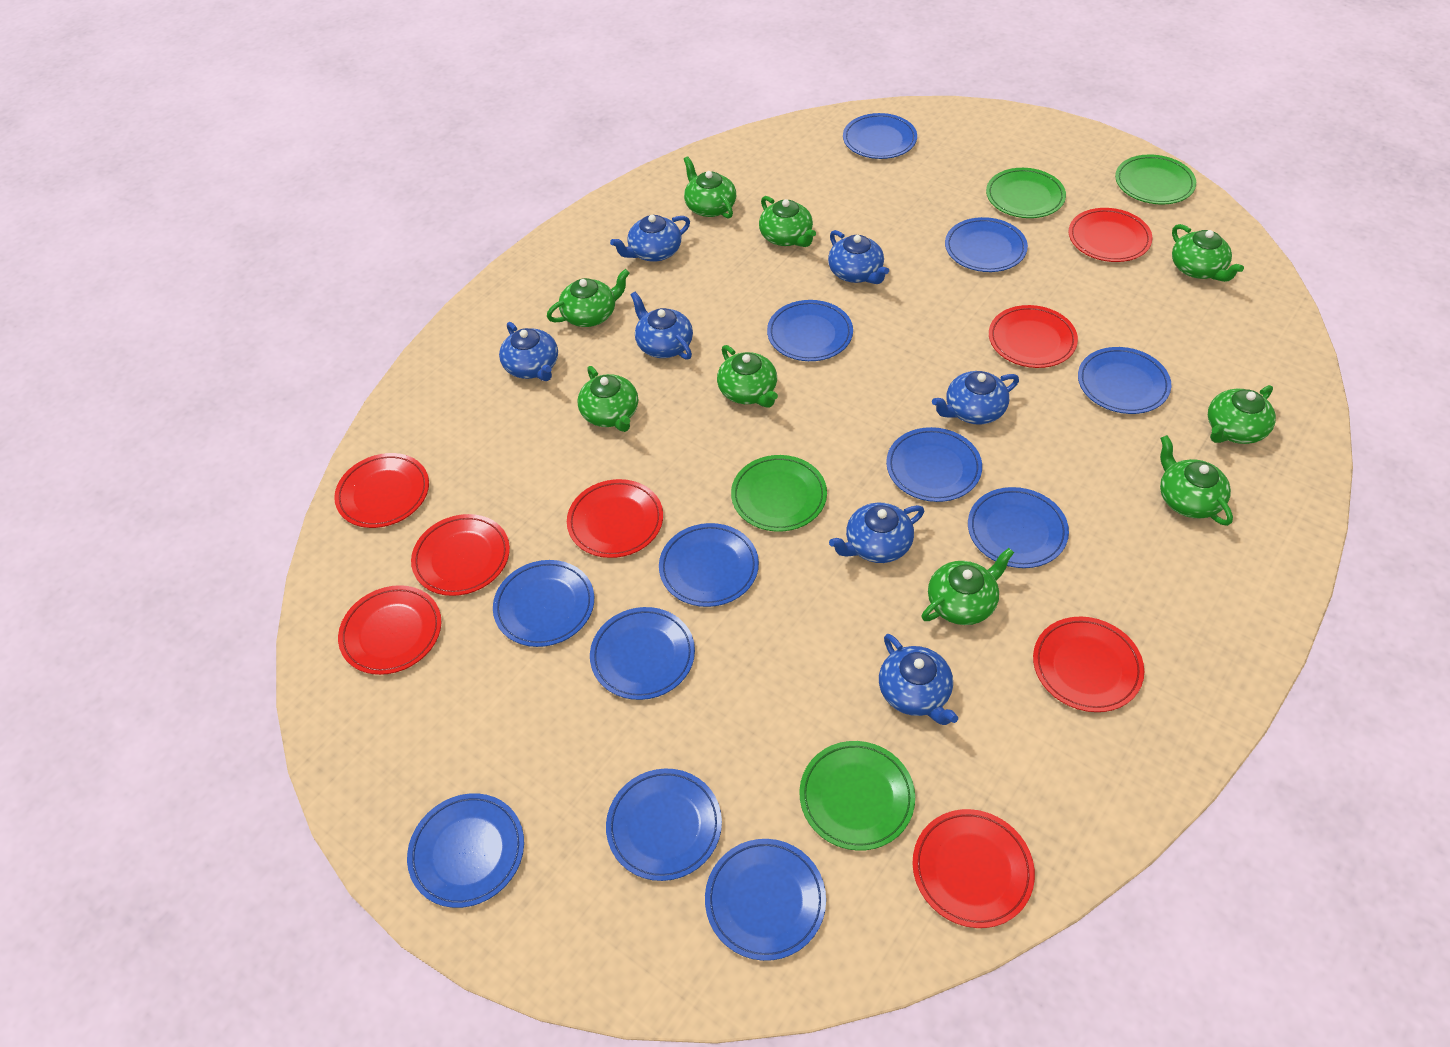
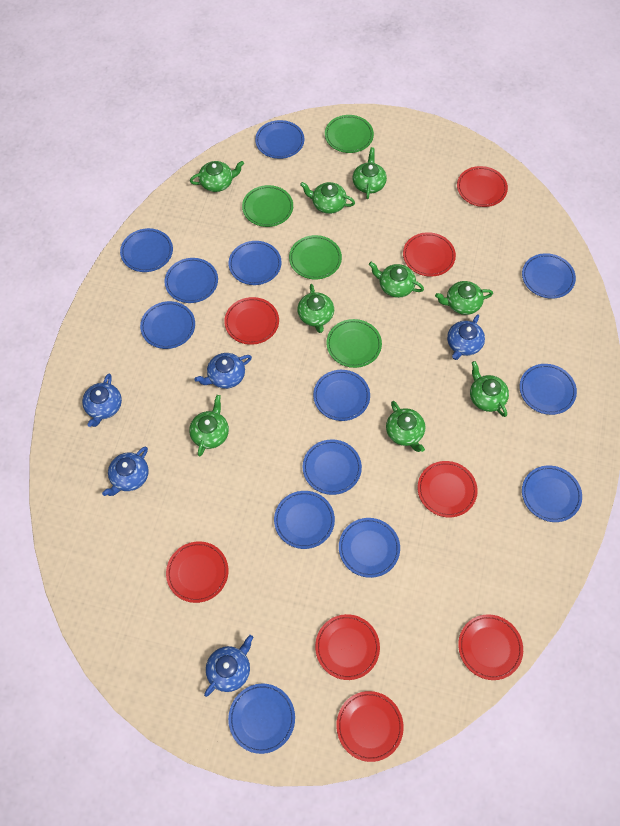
blue plate: 12 -> 13
blue teapot: 7 -> 5

